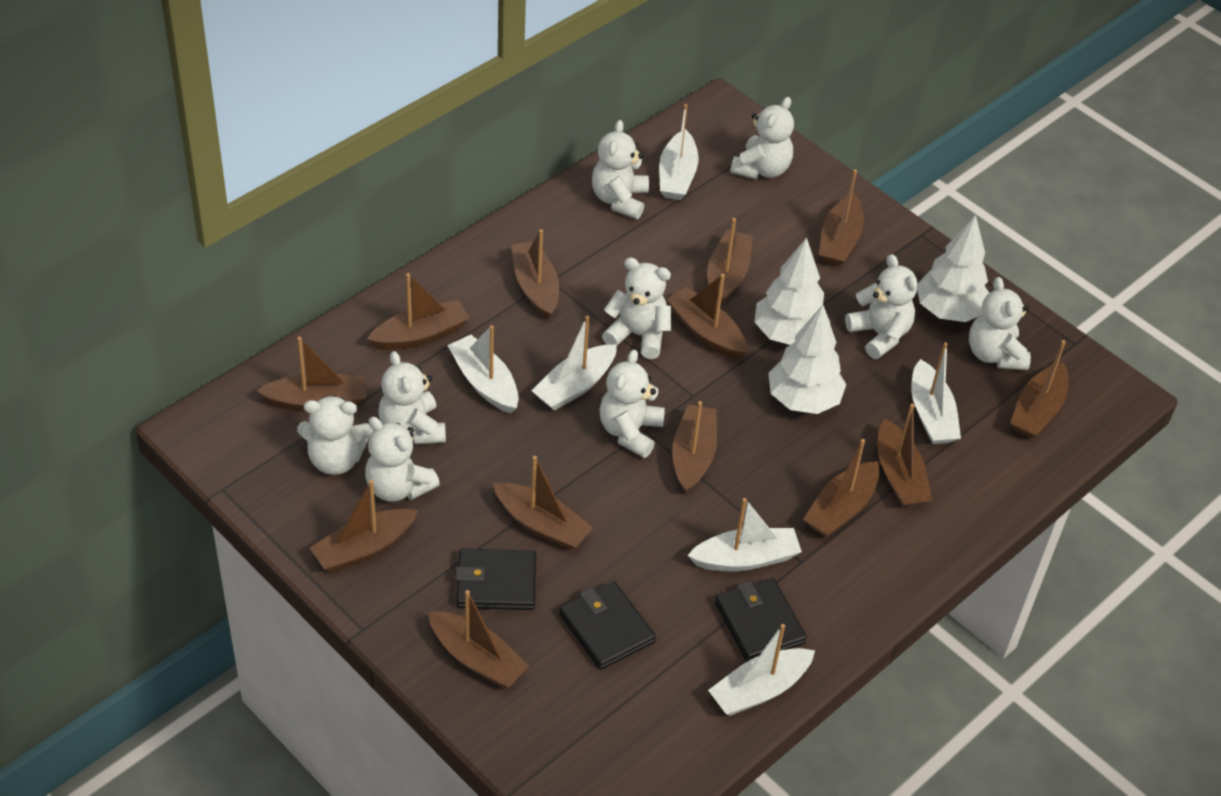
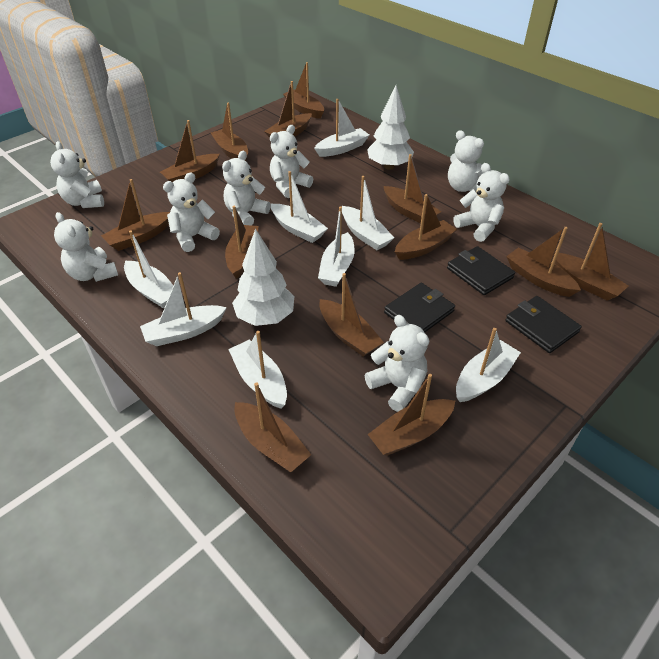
white boat: 6 -> 8
white teddy bear: 9 -> 8
white tree: 3 -> 2

